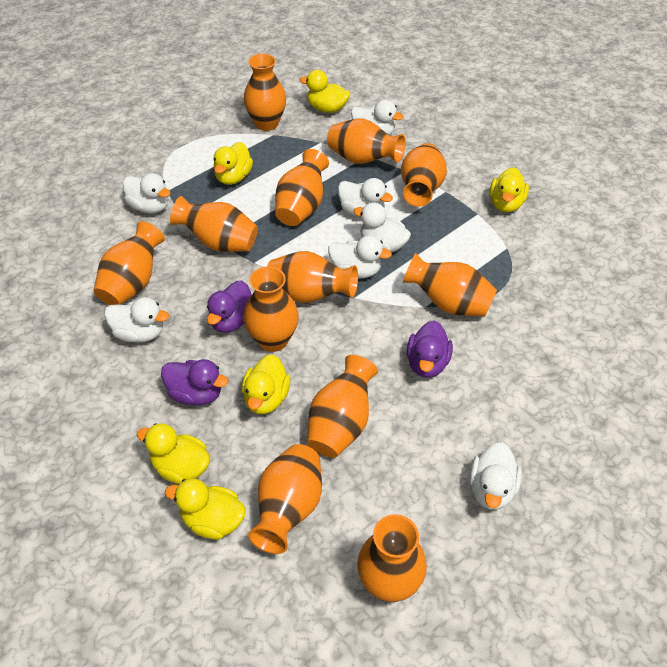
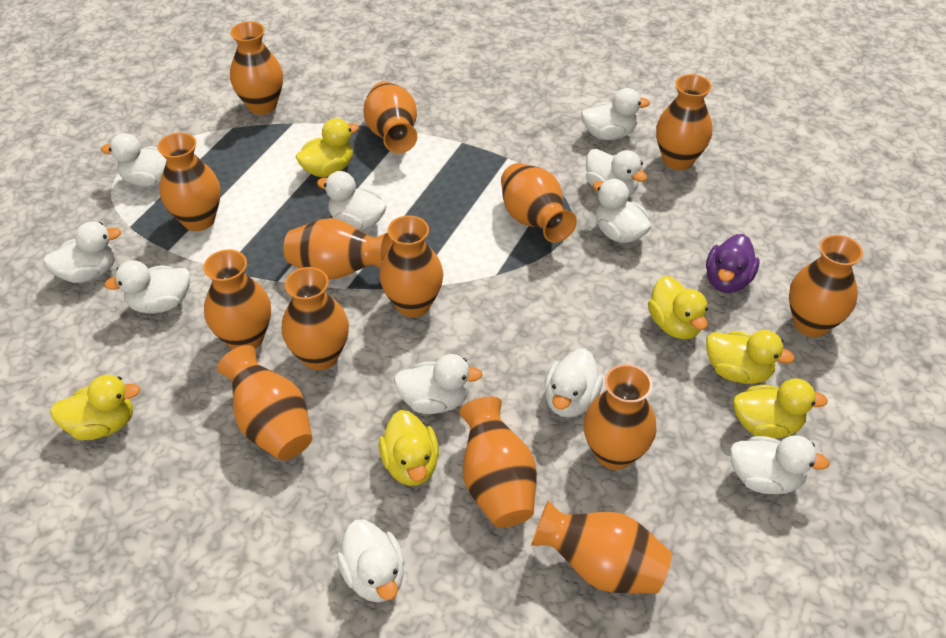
orange vase: 12 -> 14
purple duck: 3 -> 1
white duck: 7 -> 11

